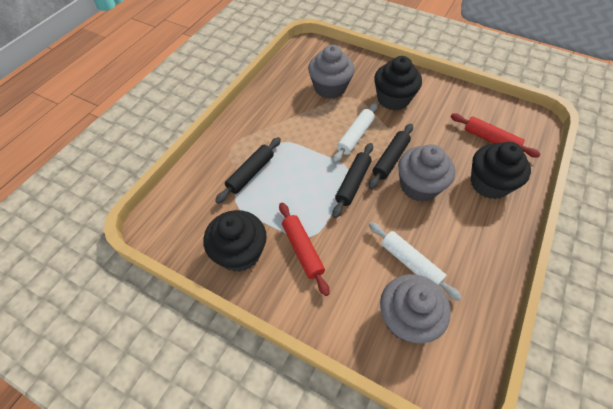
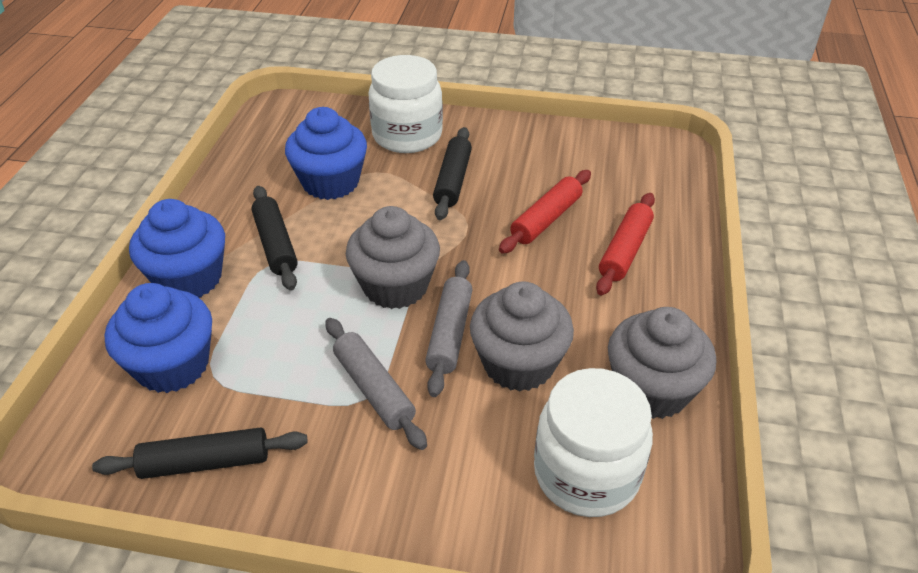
black cupcake: 3 -> 0
blue cupcake: 0 -> 3
grey rolling pin: 0 -> 2
white jar: 0 -> 2
white rolling pin: 2 -> 0

